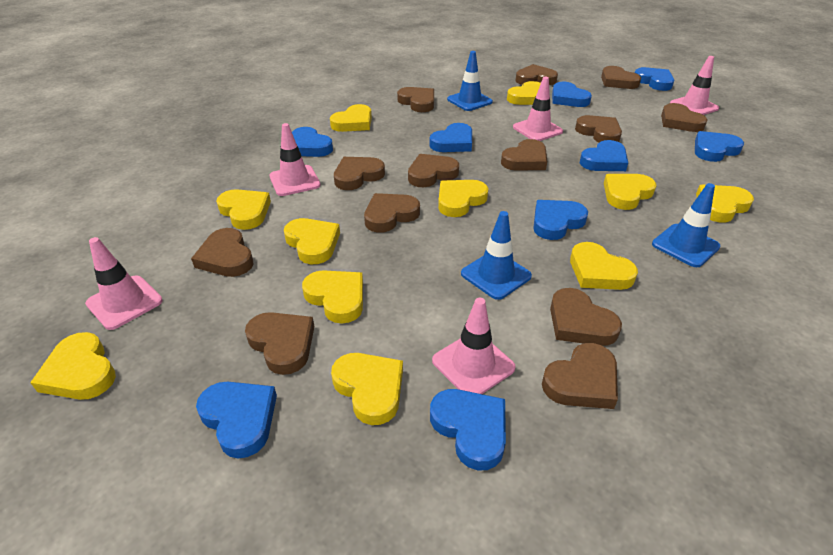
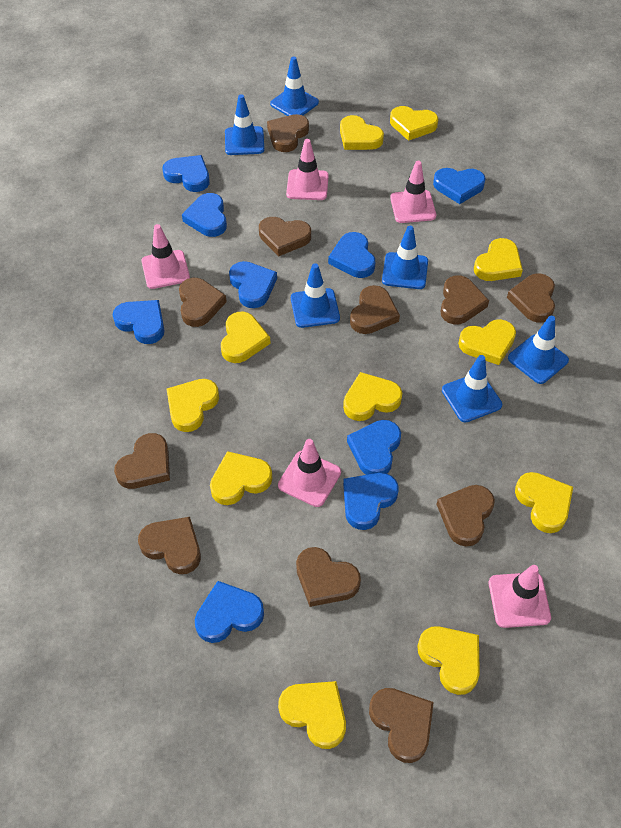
blue traffic cone: 3 -> 6
brown heart: 13 -> 11

